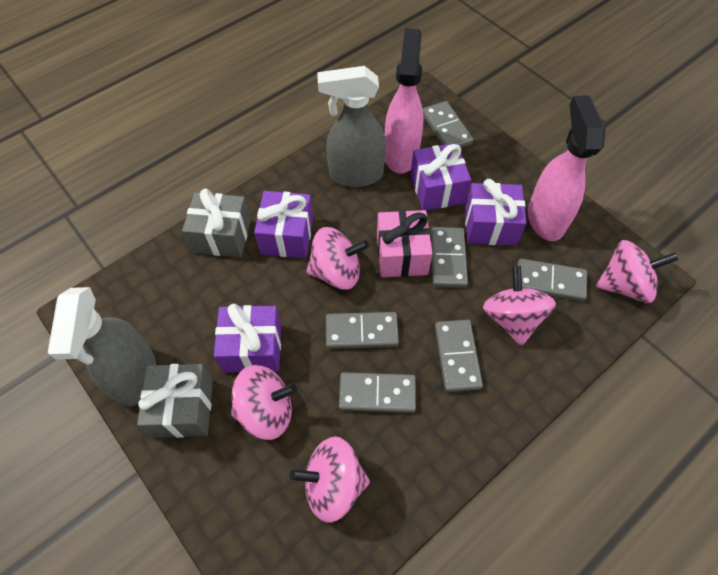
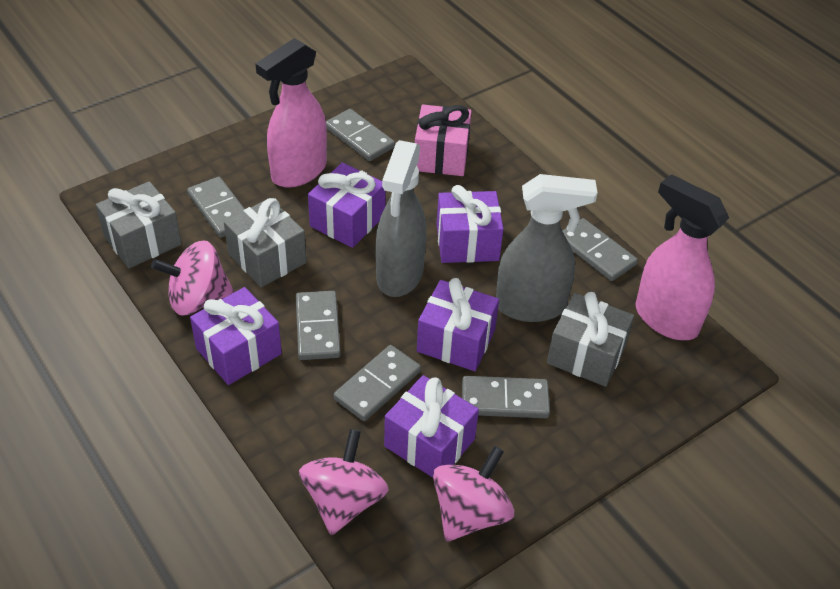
grey gift: 2 -> 3
pink spinning top: 5 -> 3
purple gift: 4 -> 5

